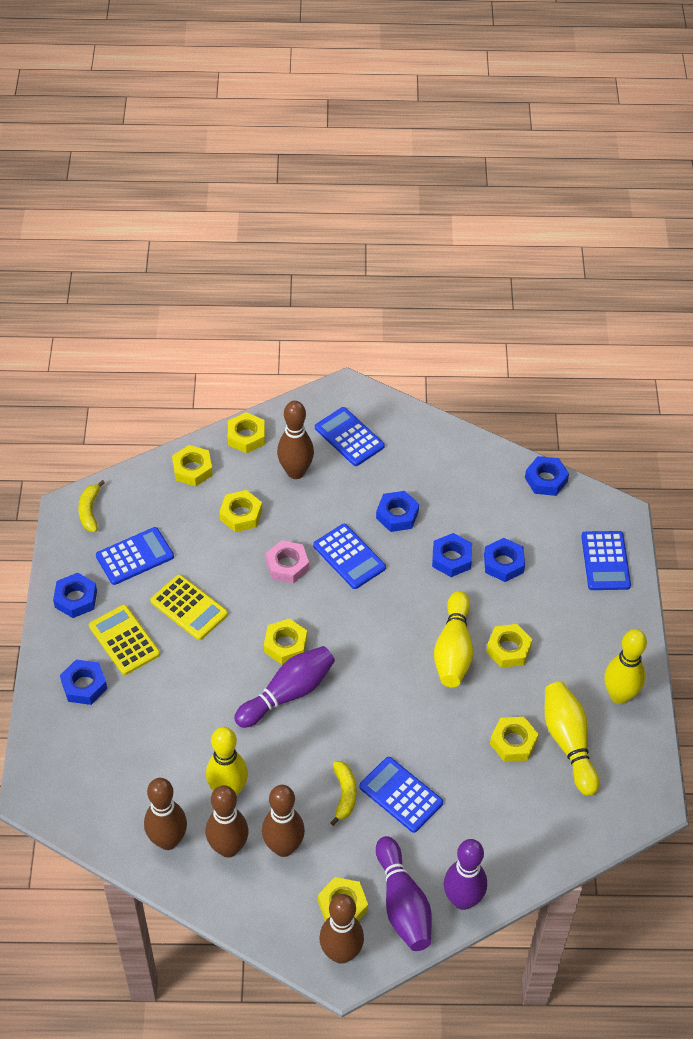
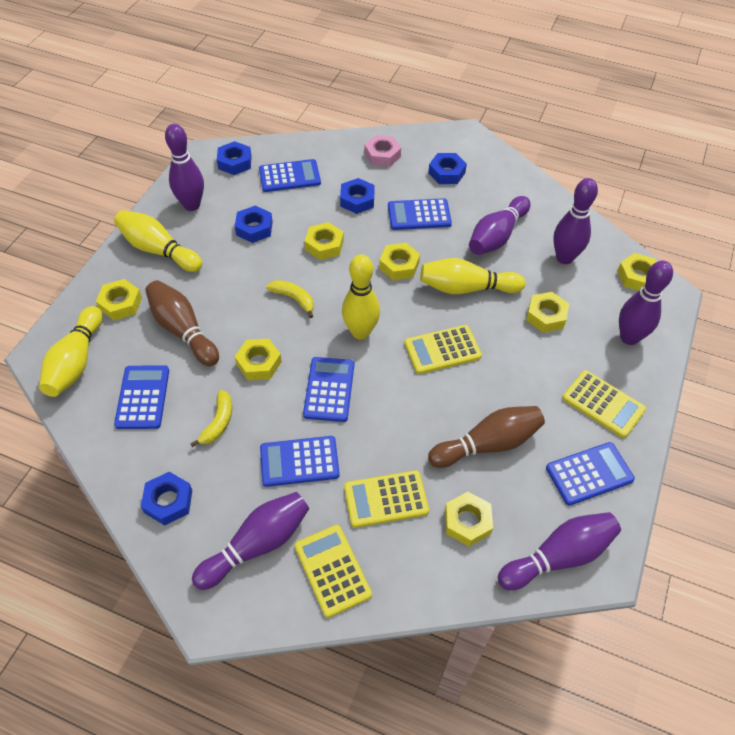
blue calculator: 5 -> 6
blue nut: 6 -> 5
brown bowling pin: 5 -> 2
purple bowling pin: 3 -> 6
yellow calculator: 2 -> 4

